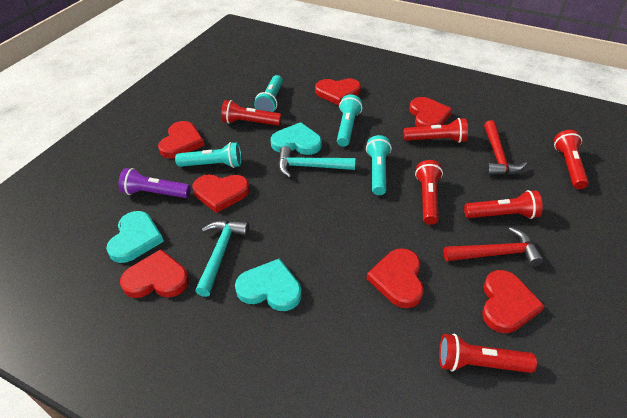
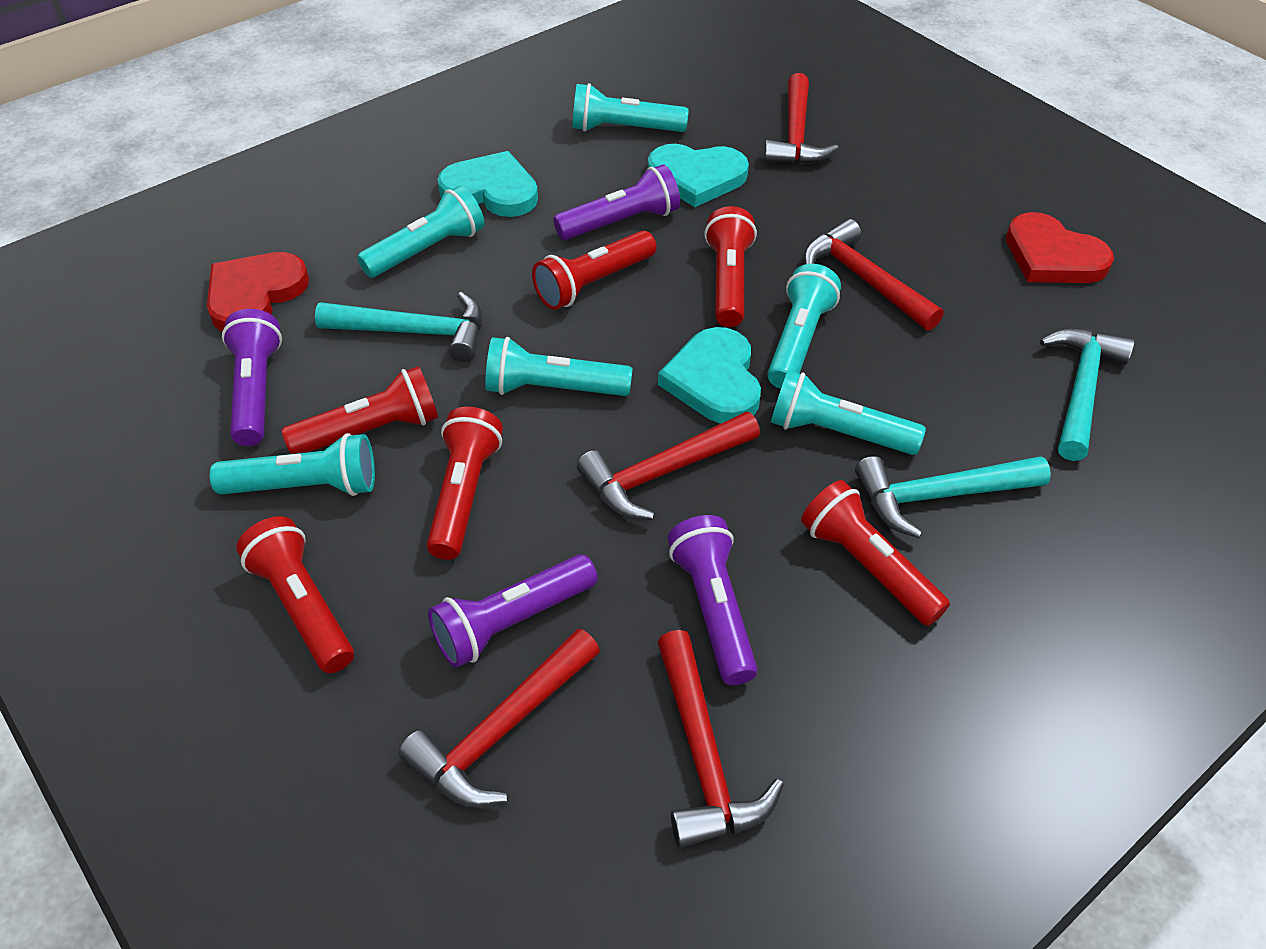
purple flashlight: 1 -> 4
red hammer: 2 -> 5
red heart: 7 -> 2
turquoise flashlight: 4 -> 6
turquoise hammer: 2 -> 3

